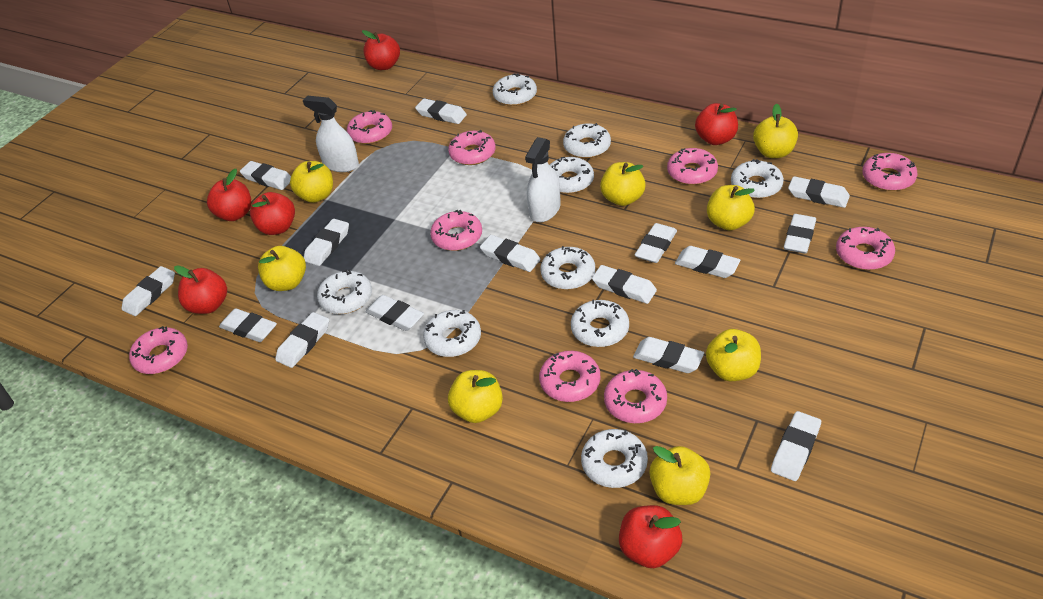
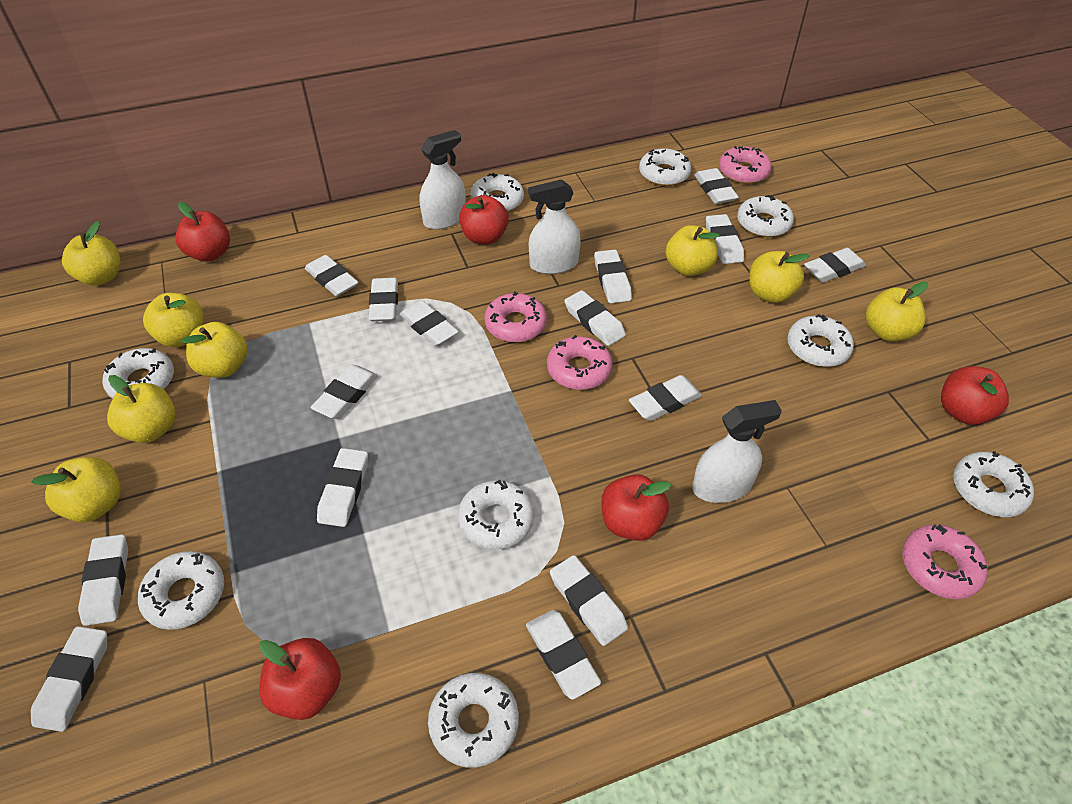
pink donut: 9 -> 4
red apple: 6 -> 5
white spray bottle: 2 -> 3

